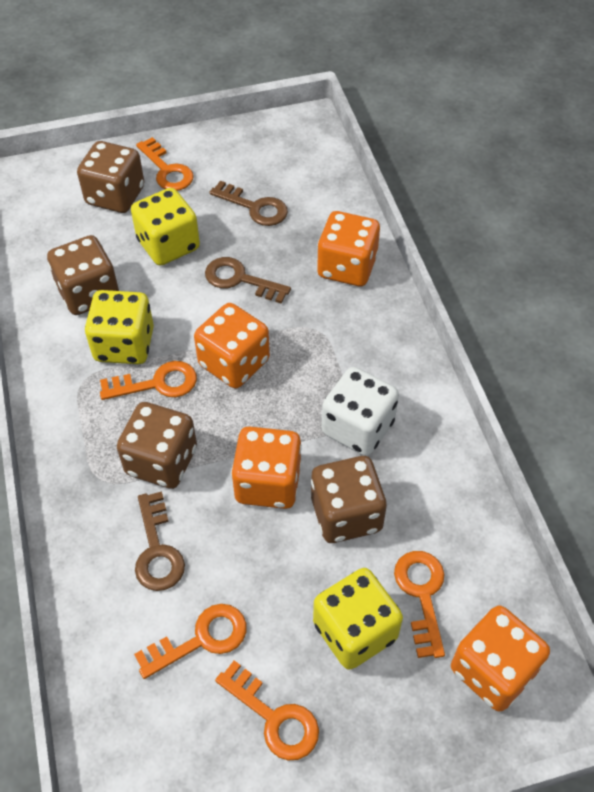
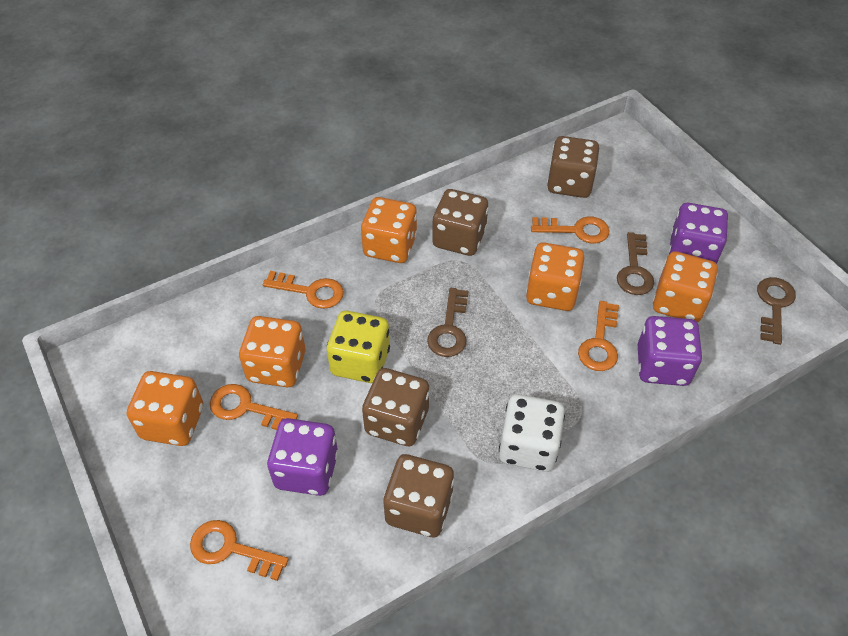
orange dice: 4 -> 5
purple dice: 0 -> 3
yellow dice: 3 -> 1

